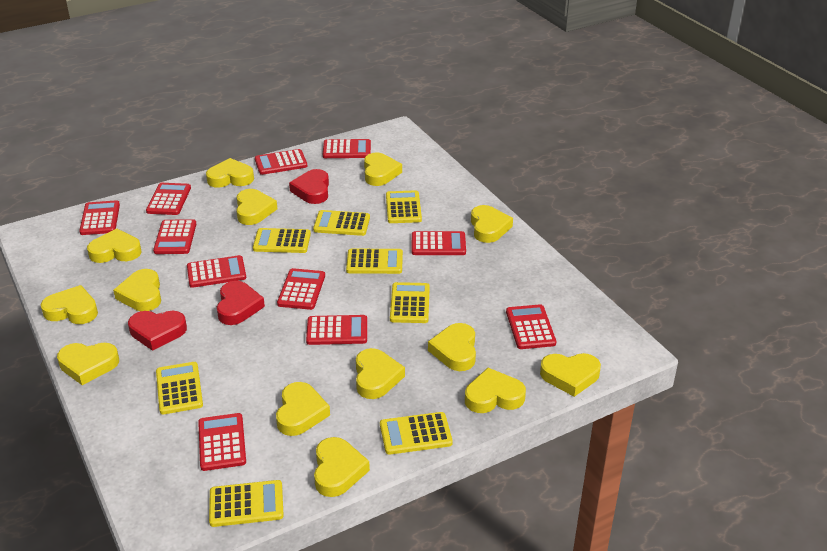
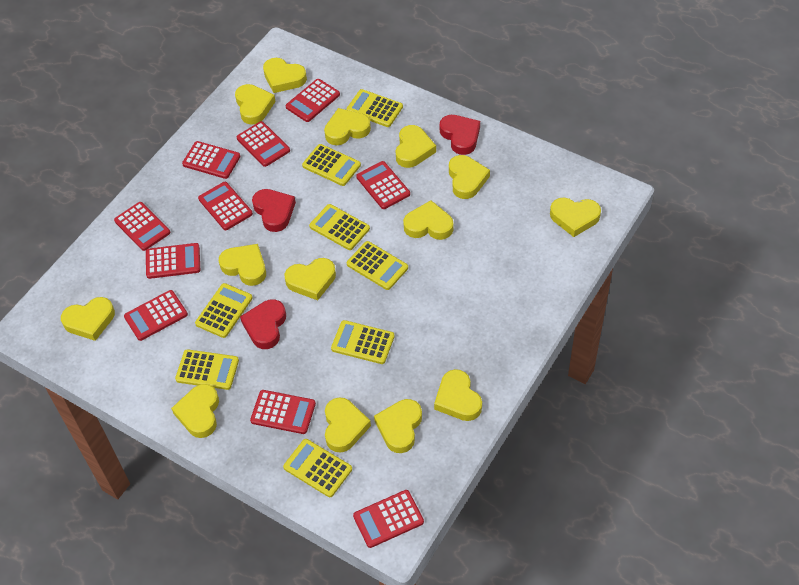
red calculator: 11 -> 10

